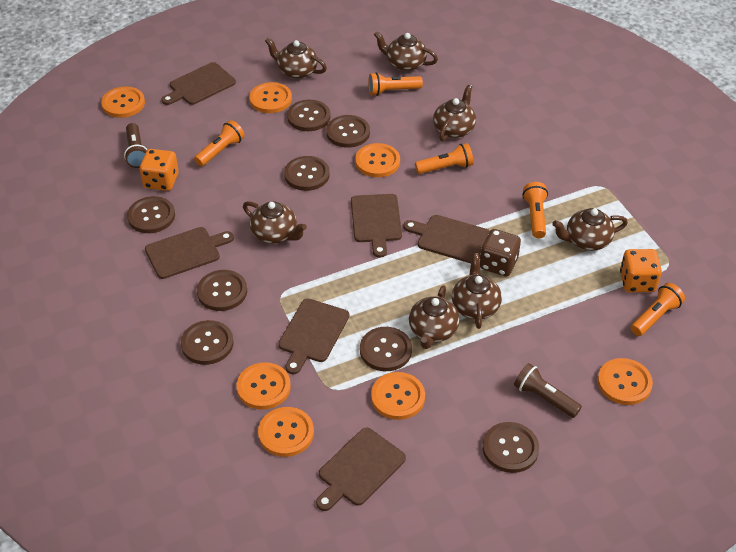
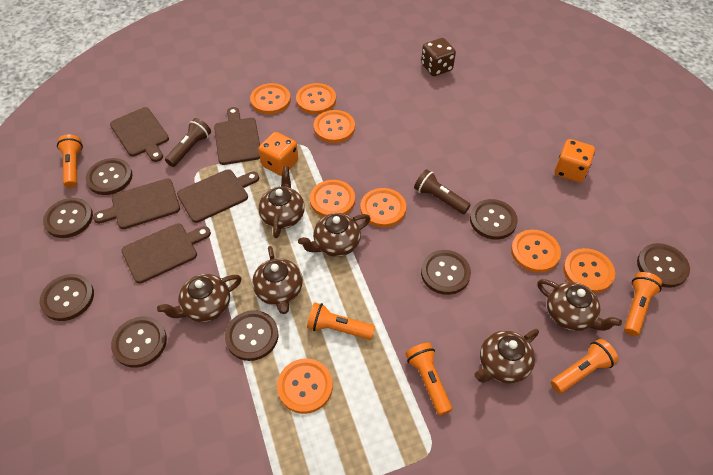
brown cutting board: 6 -> 5
brown teapot: 7 -> 6
orange button: 7 -> 8

